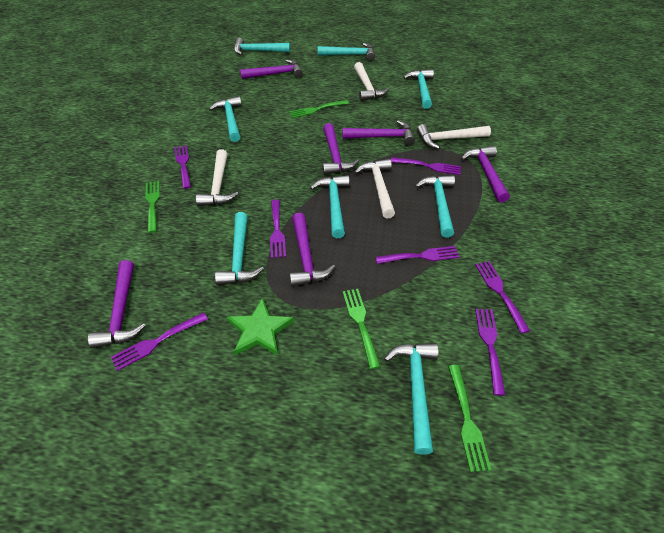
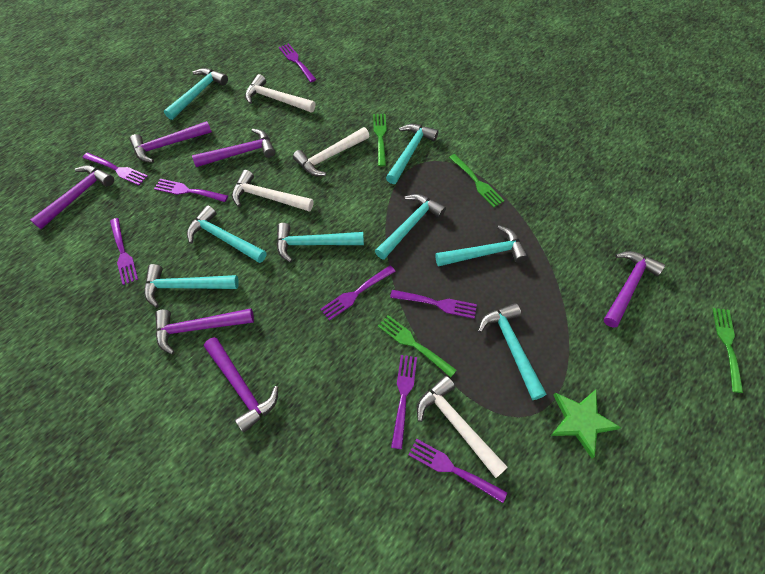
purple fork: 7 -> 8

